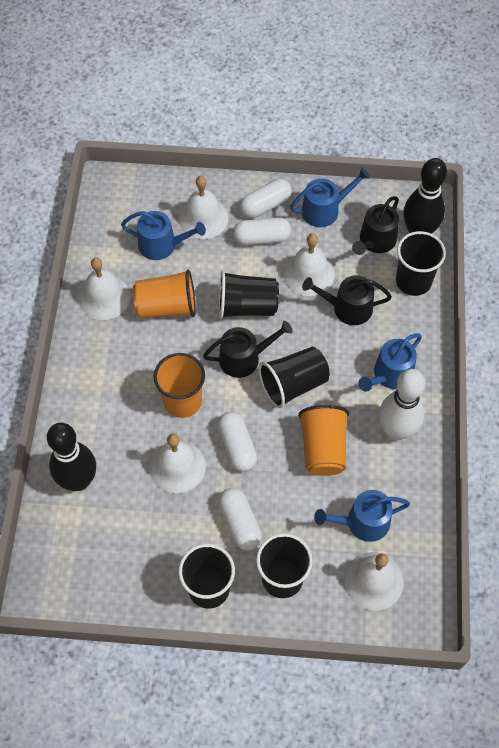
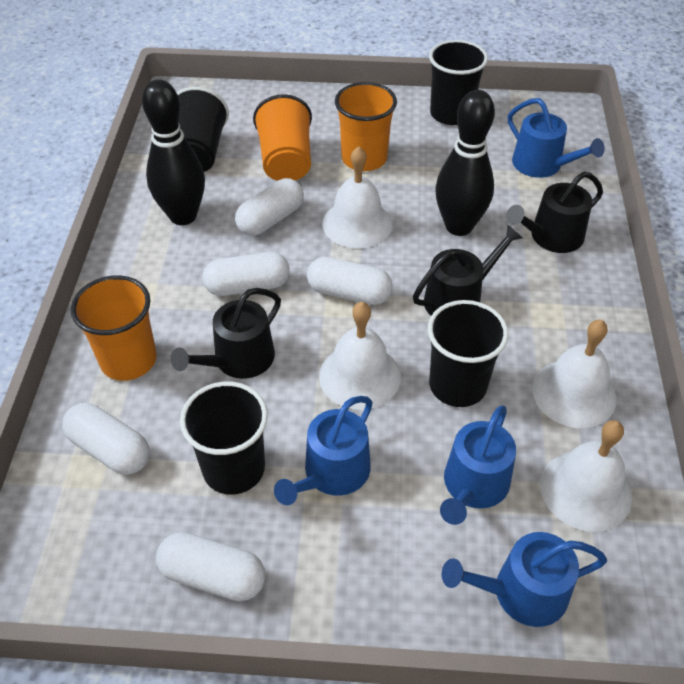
black cup: 5 -> 4
white bell: 5 -> 4
white bowling pin: 1 -> 0
white capsule: 4 -> 5

